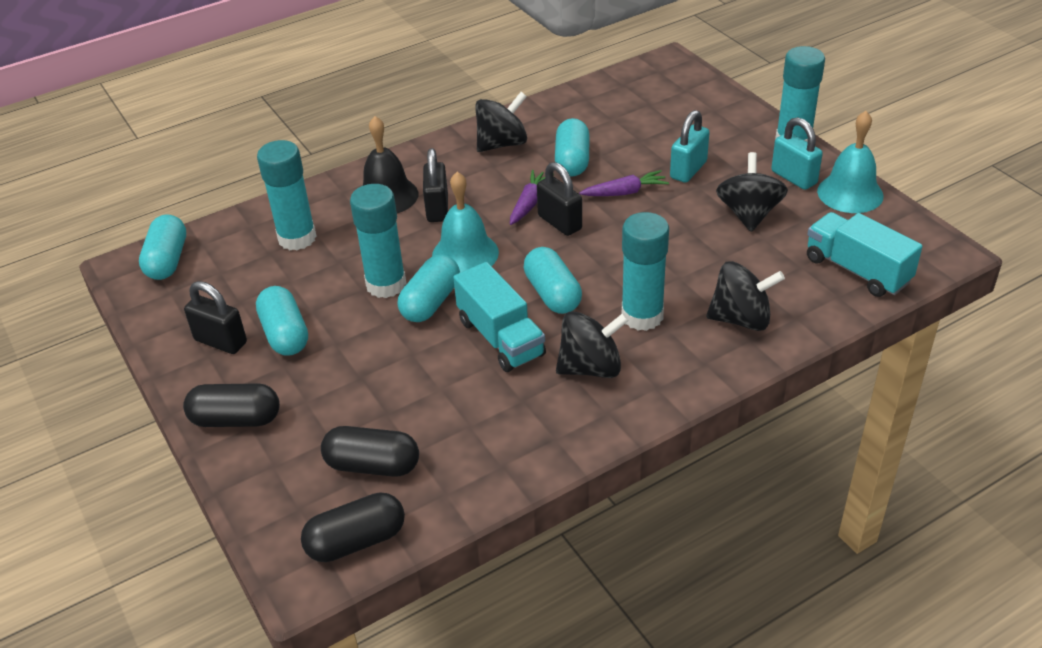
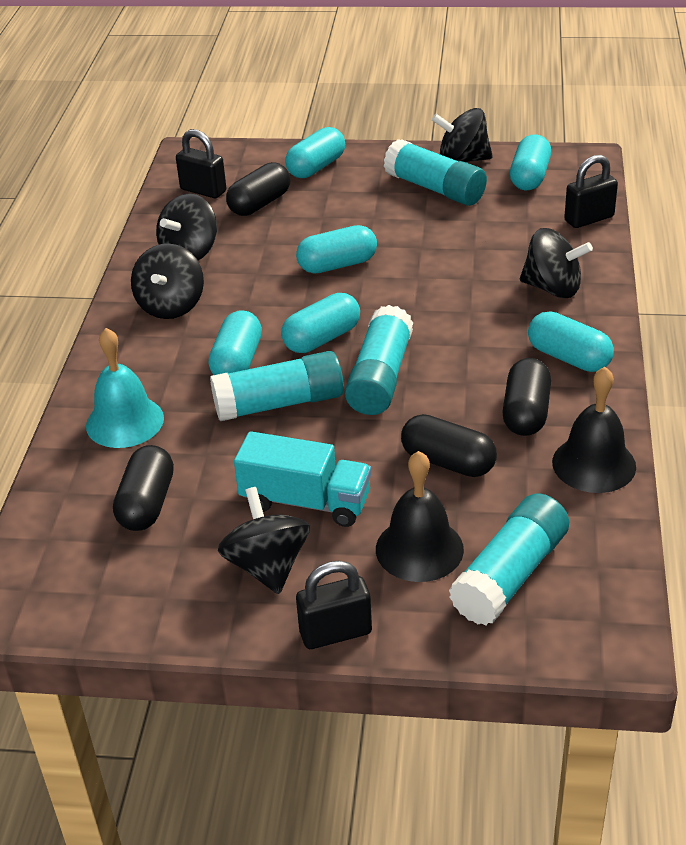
black bell: 1 -> 2
black capsule: 3 -> 4
black spinning top: 4 -> 5
purple carrot: 2 -> 0
turquoise bell: 2 -> 1
turquoise capsule: 5 -> 6
turquoise padlock: 2 -> 0
turquoise truck: 2 -> 1

